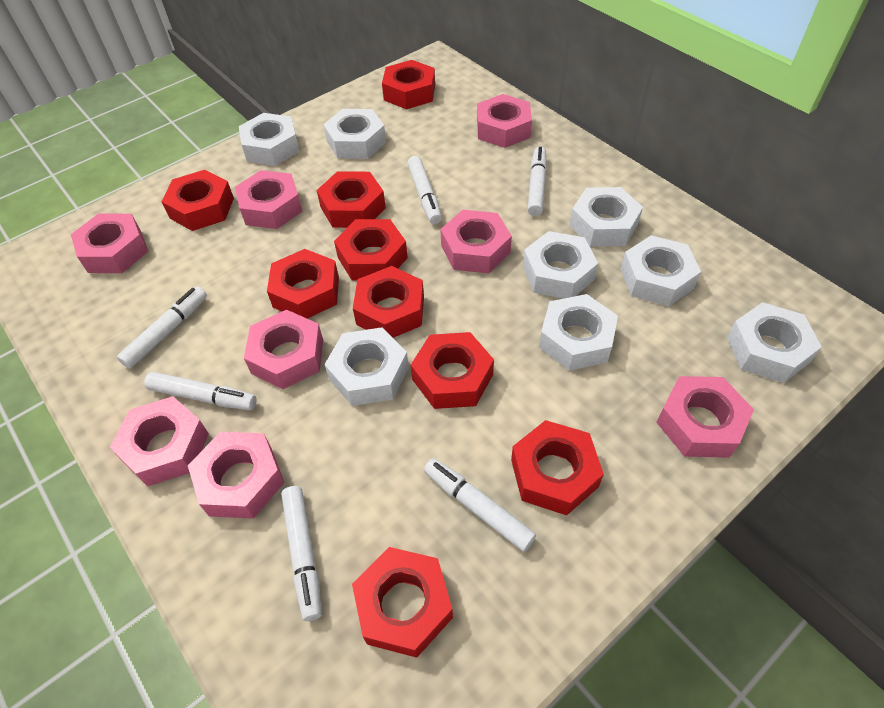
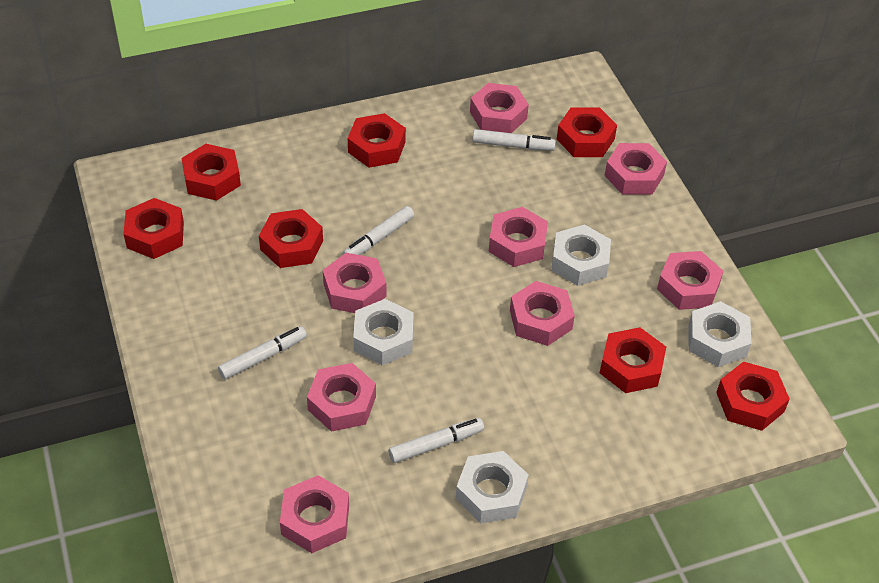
red nut: 9 -> 7
white marker: 6 -> 4
white nut: 8 -> 4

